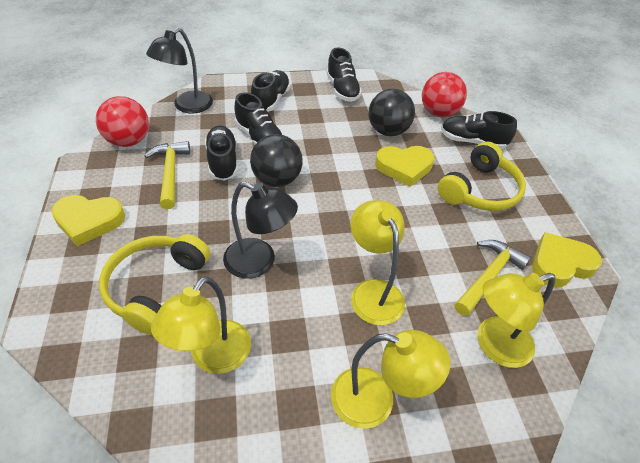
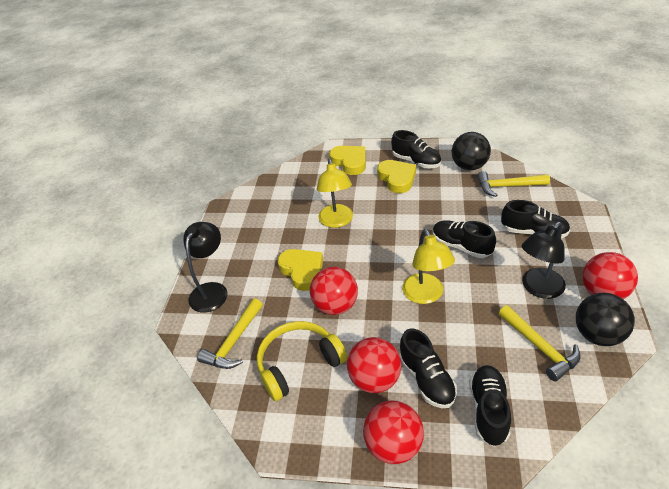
red ball: 2 -> 4
yellow hammer: 2 -> 3
yellow headphones: 2 -> 1
yellow lamp: 4 -> 2

